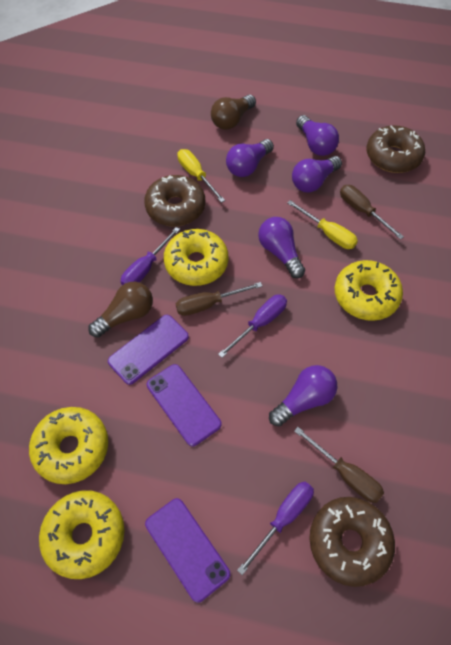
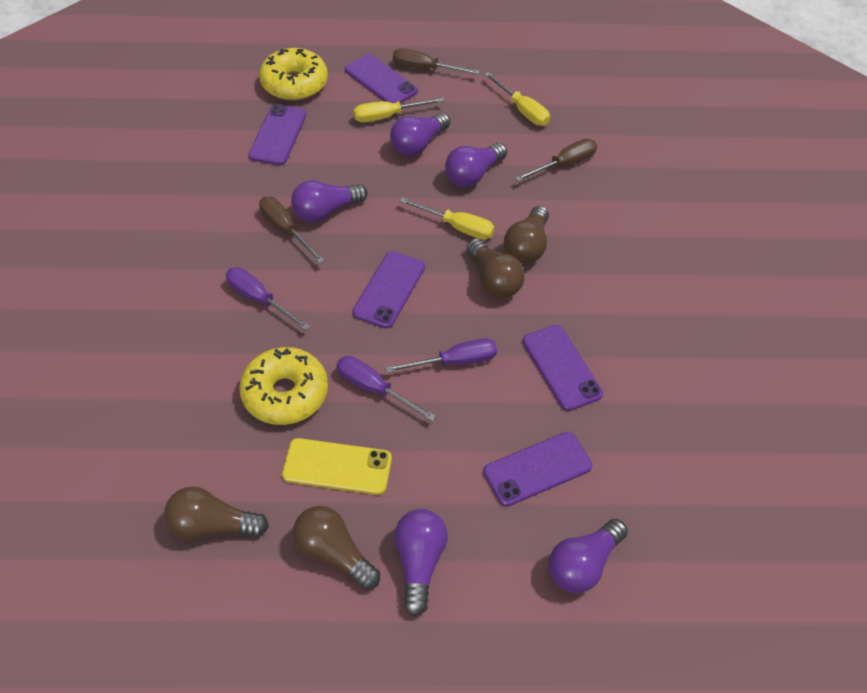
brown donut: 3 -> 0
brown light bulb: 2 -> 4
purple phone: 3 -> 5
yellow donut: 4 -> 2
yellow phone: 0 -> 1
yellow screwdriver: 2 -> 3

